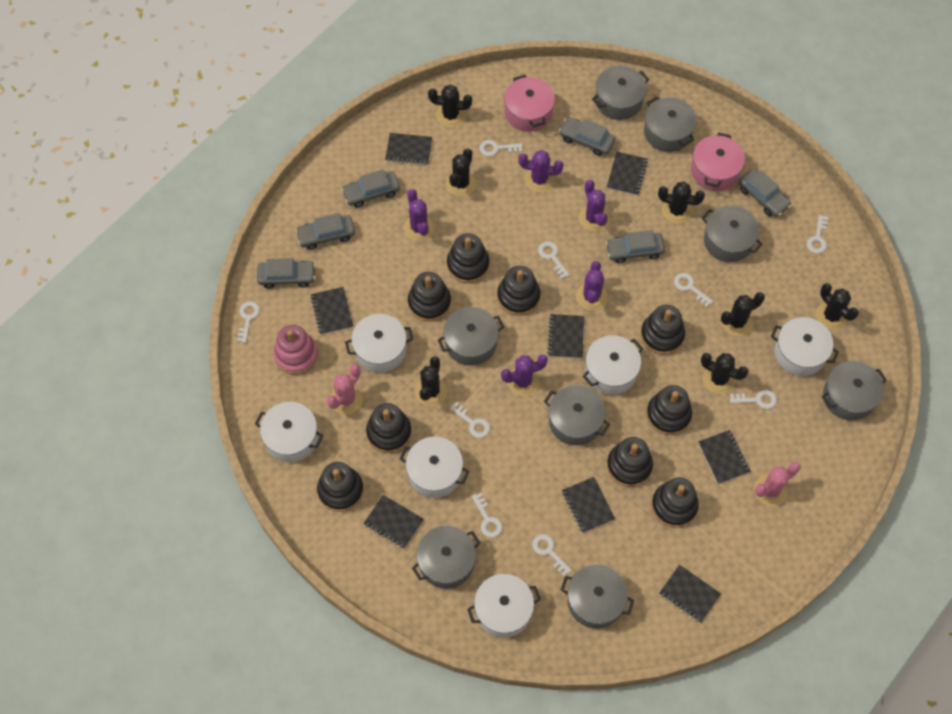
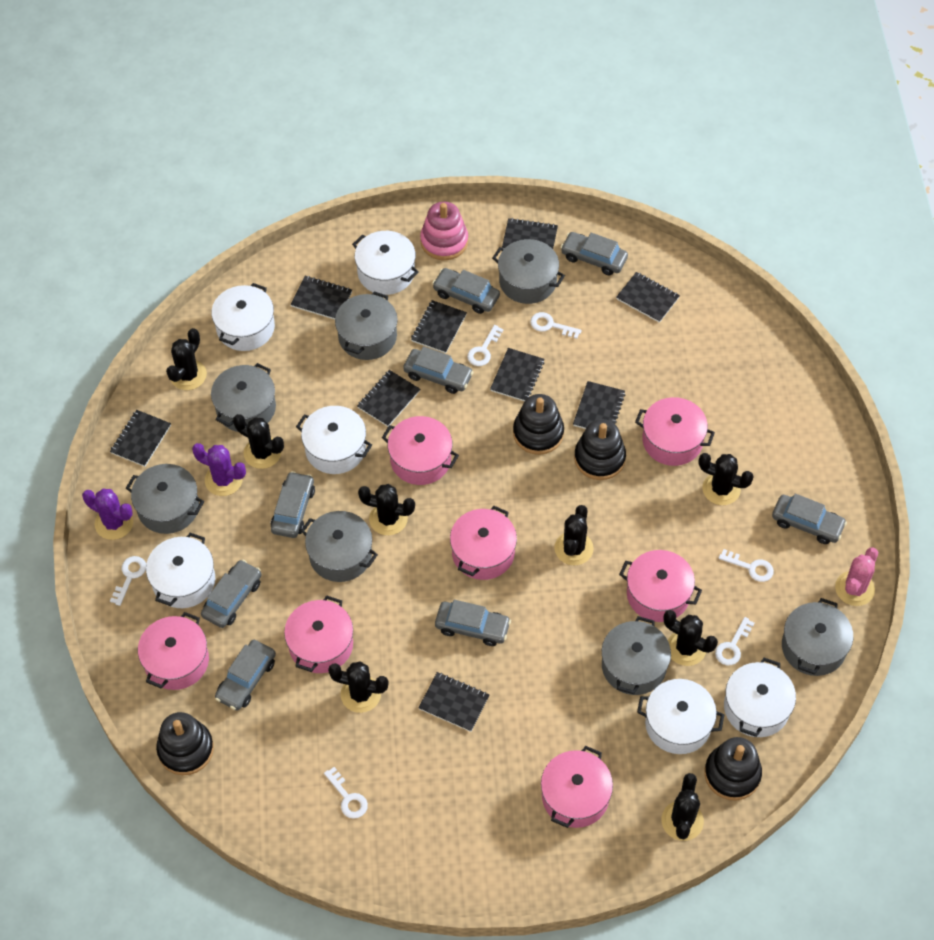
black cactus: 7 -> 8
black notebook: 8 -> 9
black stacking toy: 9 -> 4
grey car: 6 -> 8
grey pot: 8 -> 7
pink cactus: 2 -> 1
pink pot: 2 -> 7
purple cactus: 5 -> 2
white key: 9 -> 6

